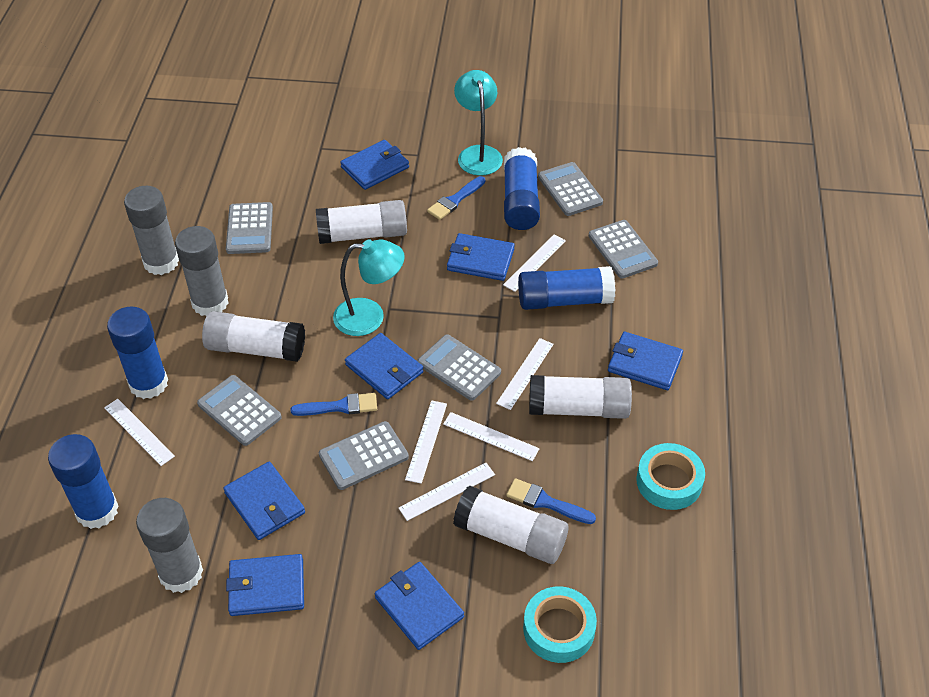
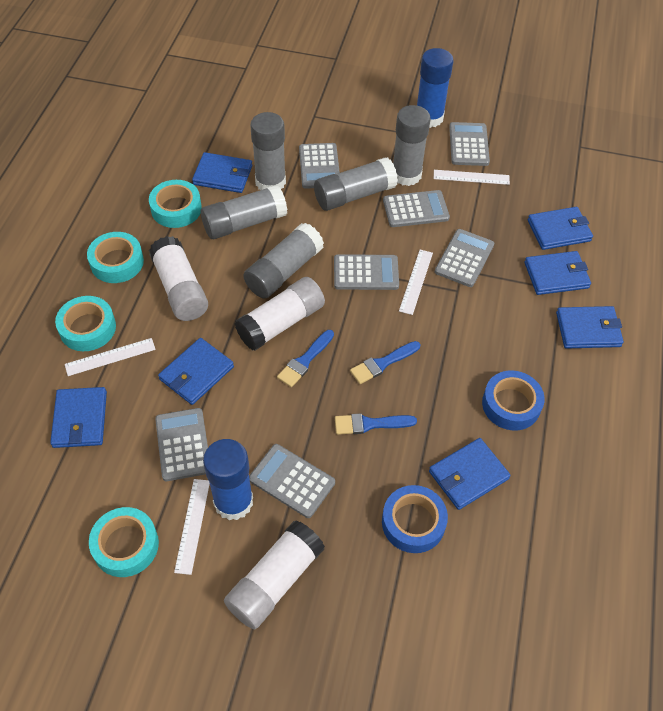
blue glue stick: 4 -> 2
blue tape: 0 -> 2
grey calculator: 6 -> 7
grey glue stick: 3 -> 5
turquoise lamp: 2 -> 0
turquoise tape: 2 -> 4
white glue stick: 4 -> 3
white ruler: 6 -> 4

